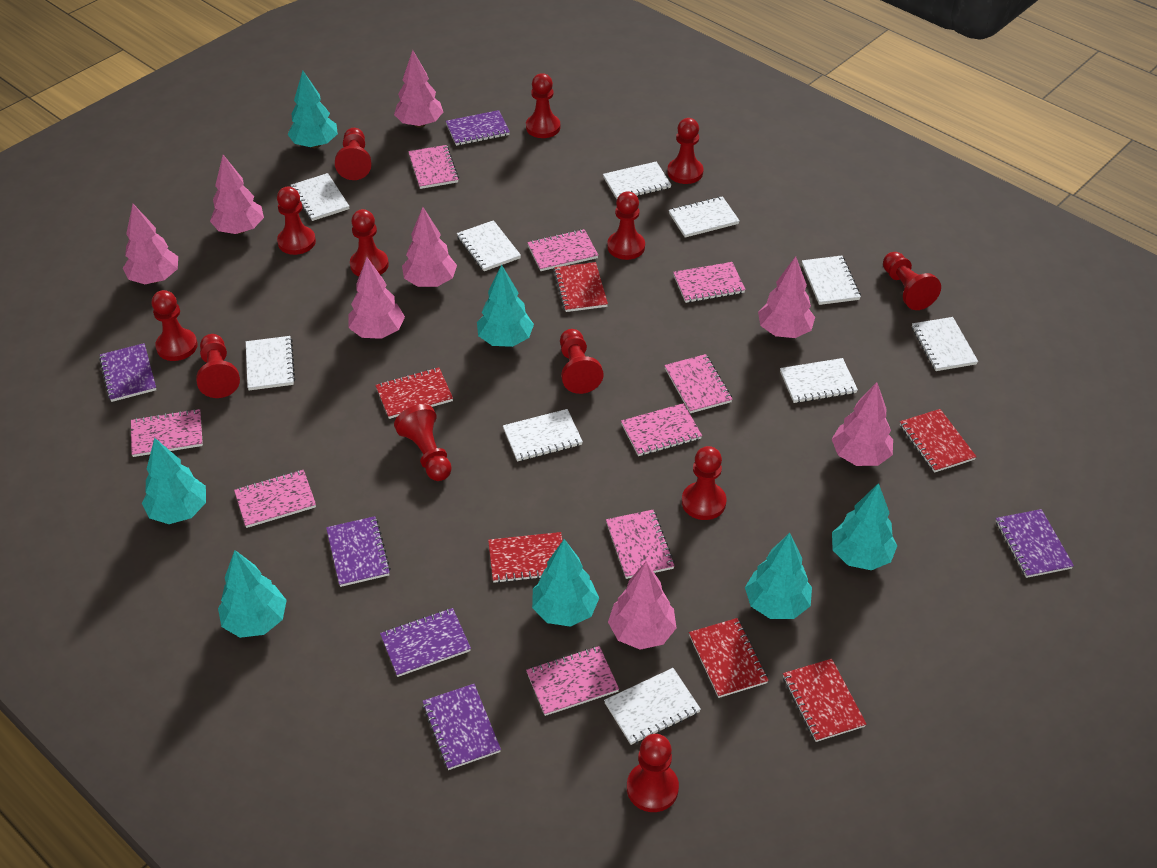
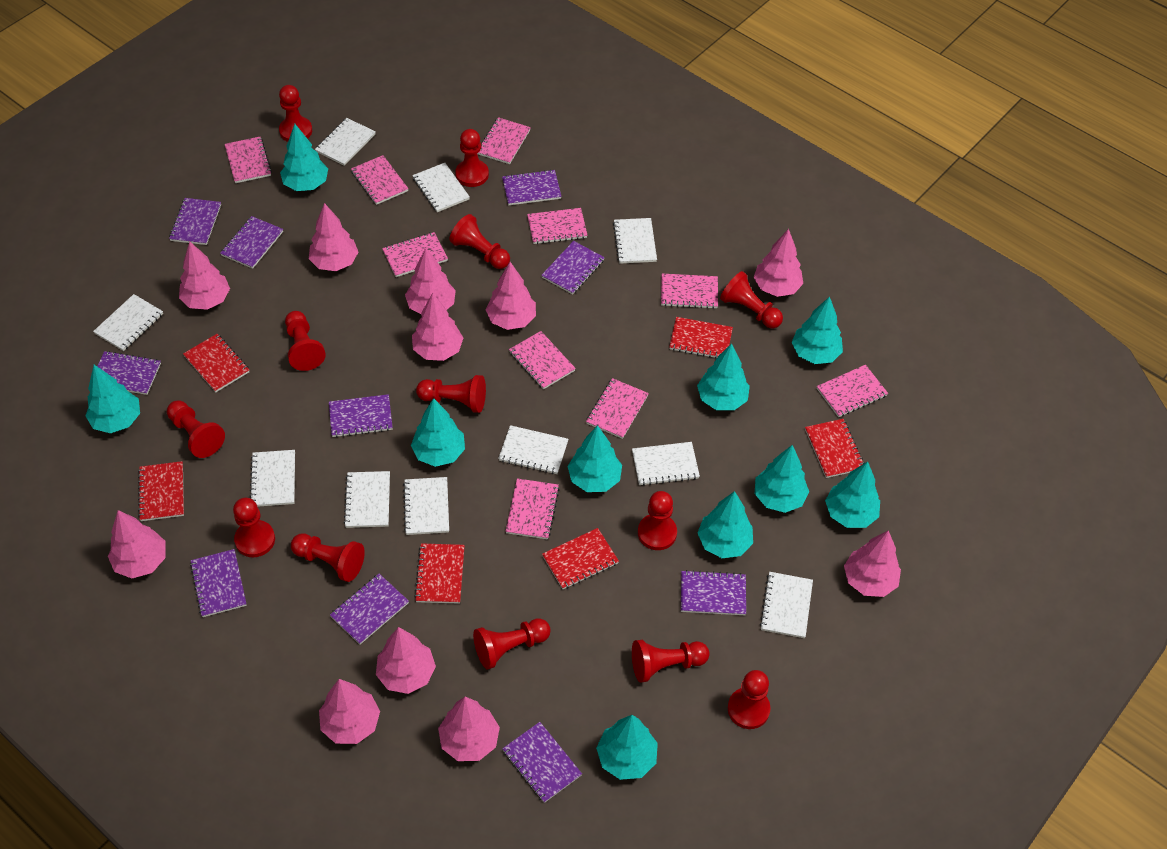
pink notebook: 9 -> 10
pink tree: 8 -> 11
purple notebook: 6 -> 10
turquoise tree: 7 -> 10

